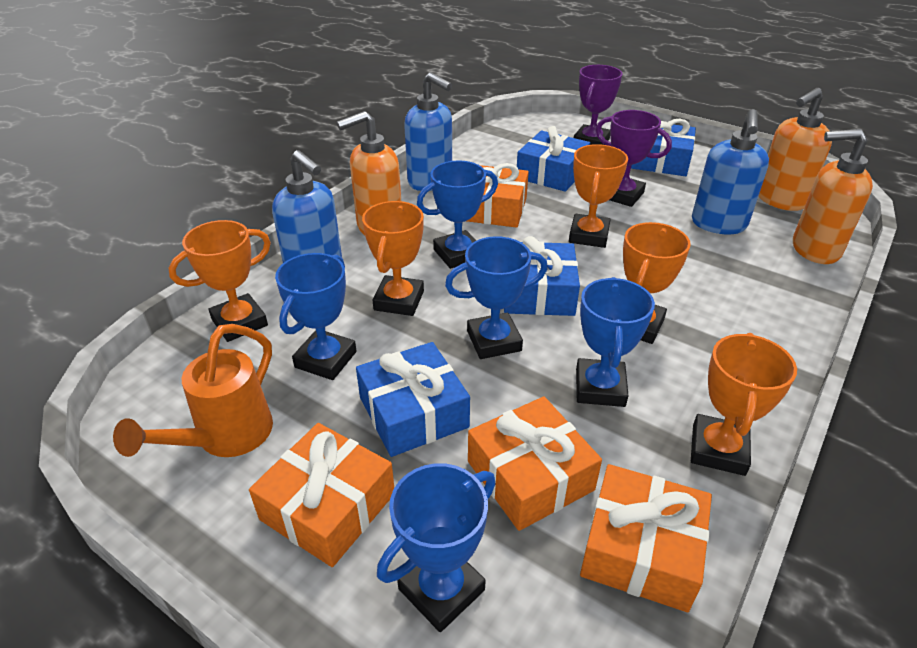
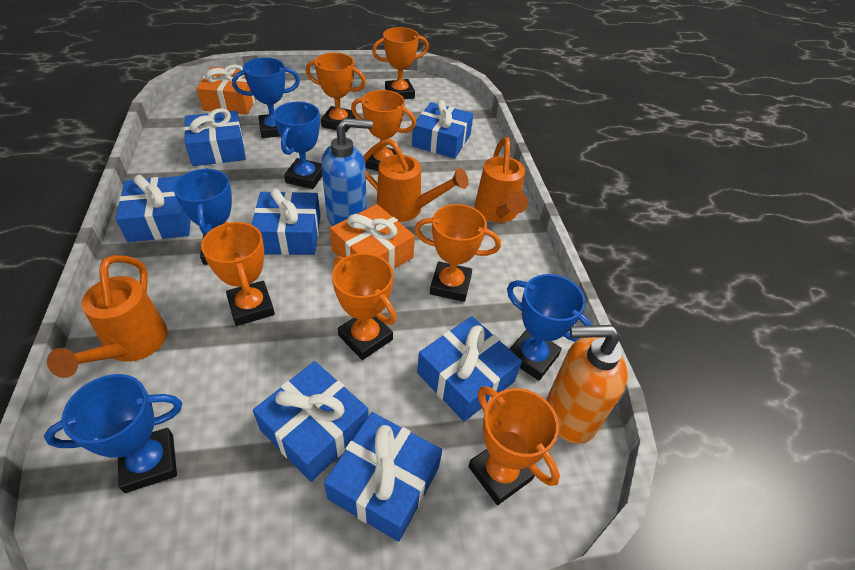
blue gift: 4 -> 7
blue soap dispenser: 3 -> 1
orange gift: 4 -> 2
orange soap dispenser: 3 -> 1
orange trophy: 5 -> 7
orange watering can: 1 -> 3
purple trophy: 2 -> 0

